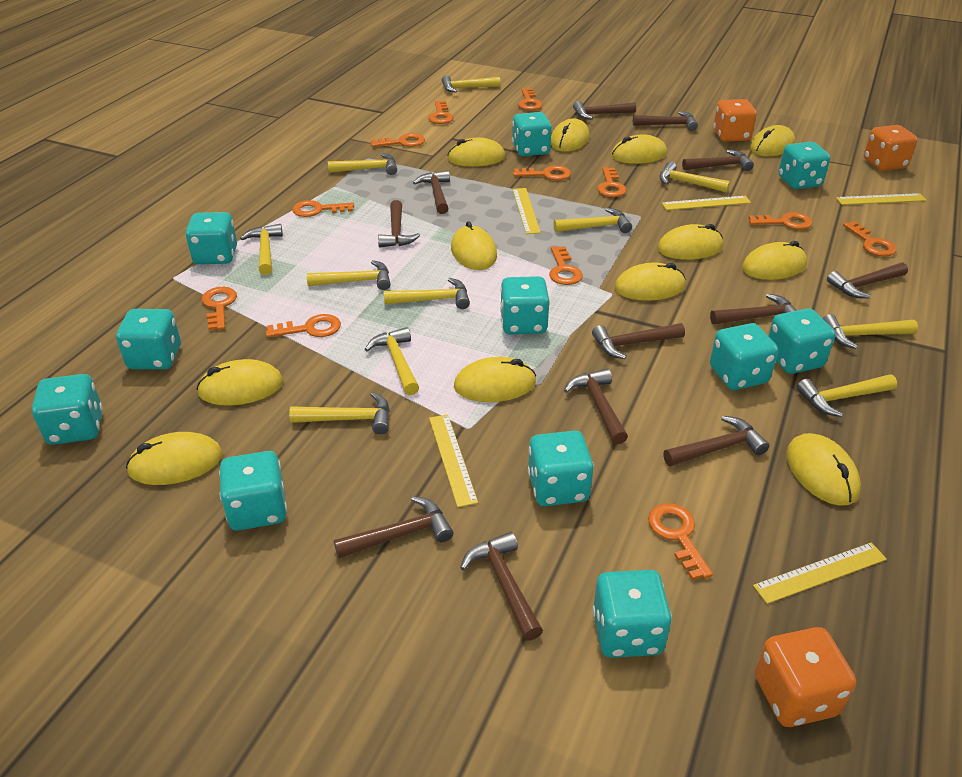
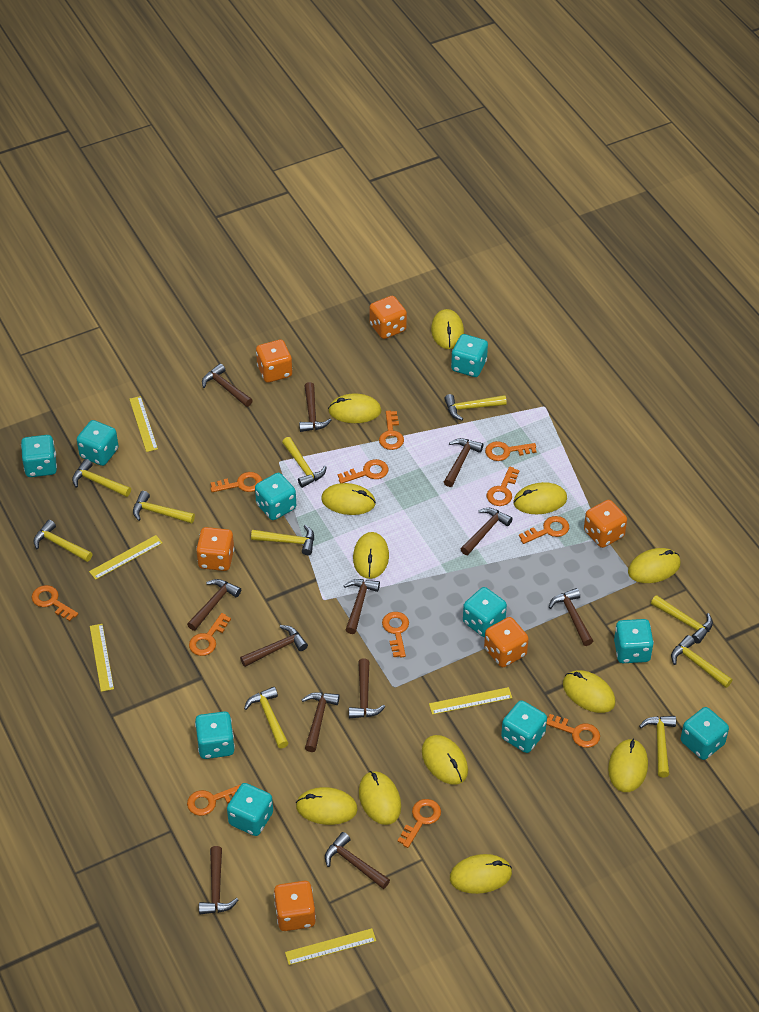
orange dice: 3 -> 6
turquoise dice: 11 -> 10
yellow hammer: 11 -> 10

